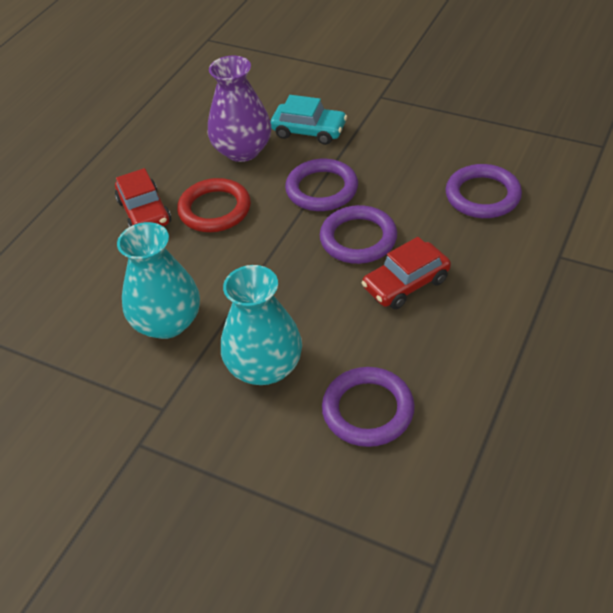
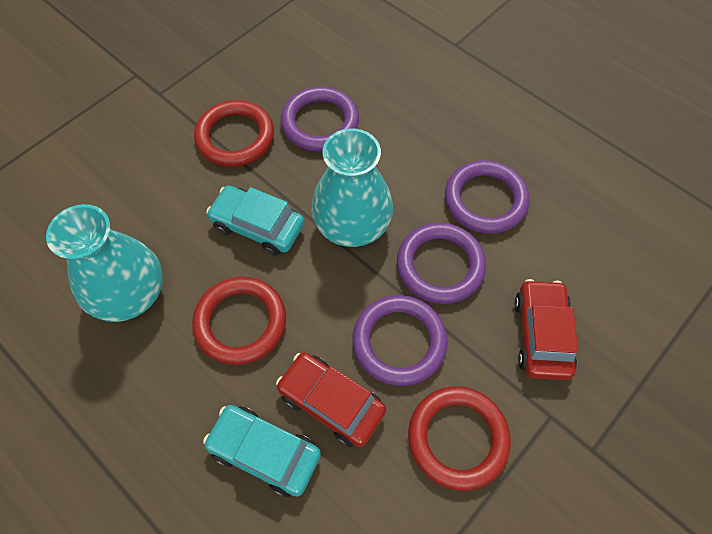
purple vase: 1 -> 0
red ring: 1 -> 3
turquoise car: 1 -> 2

